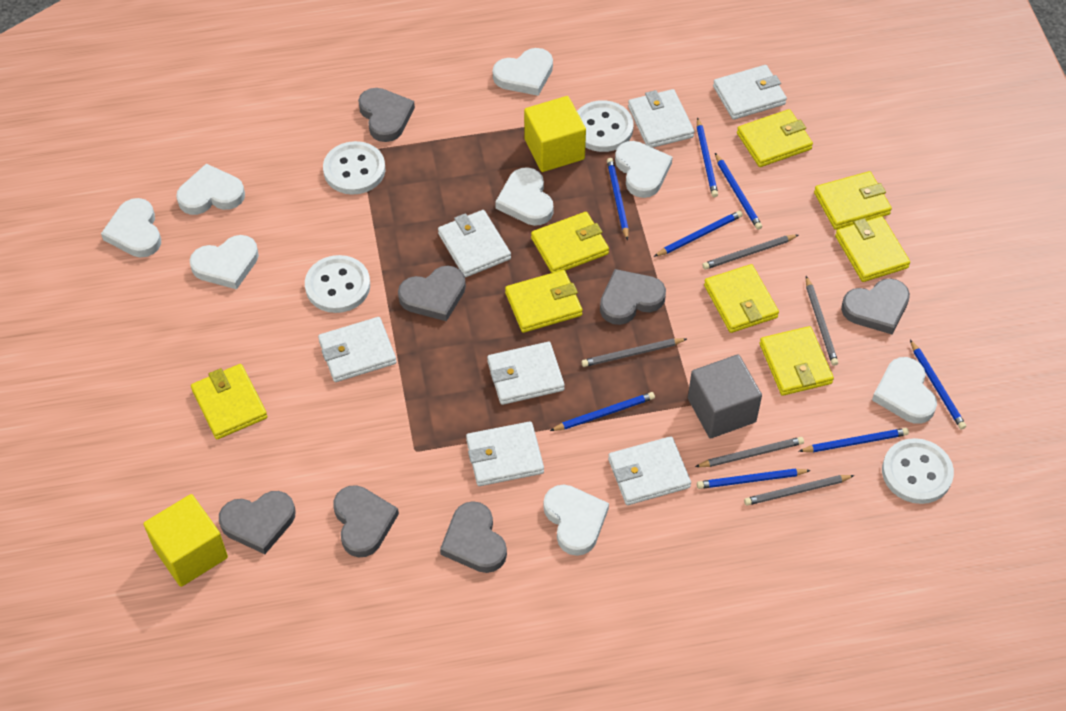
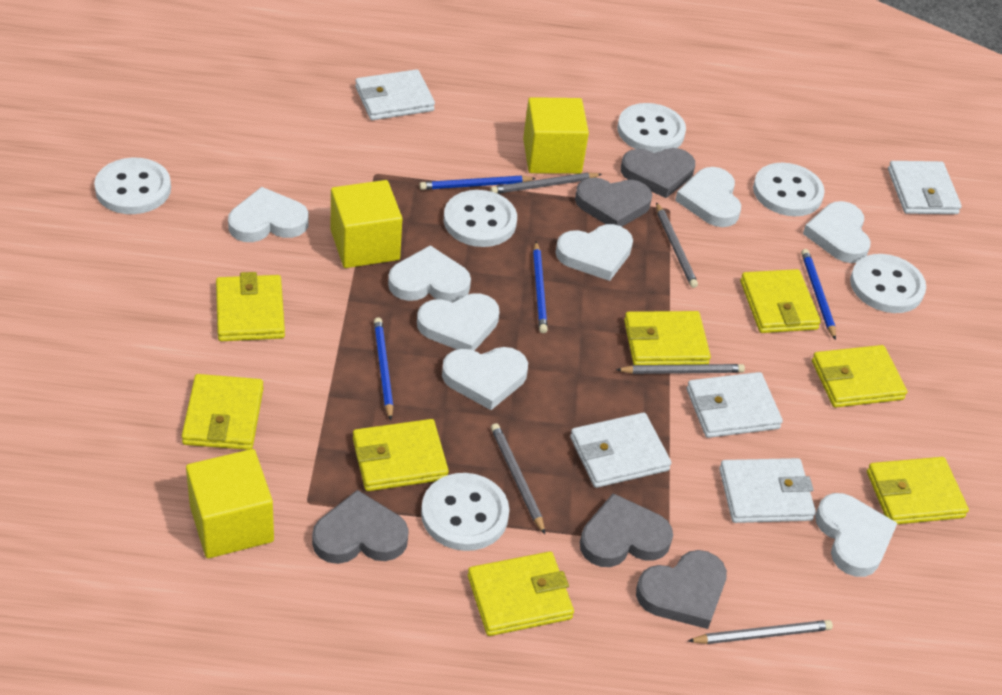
blue pencil: 8 -> 4
grey cube: 1 -> 0
grey heart: 7 -> 5
white button: 4 -> 6
white wallet: 7 -> 5
yellow cube: 2 -> 3

